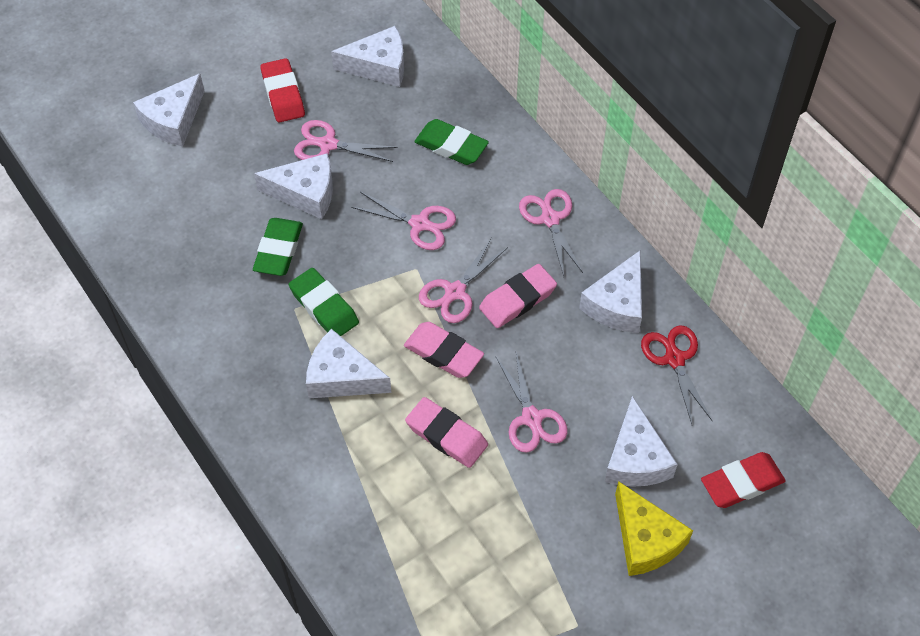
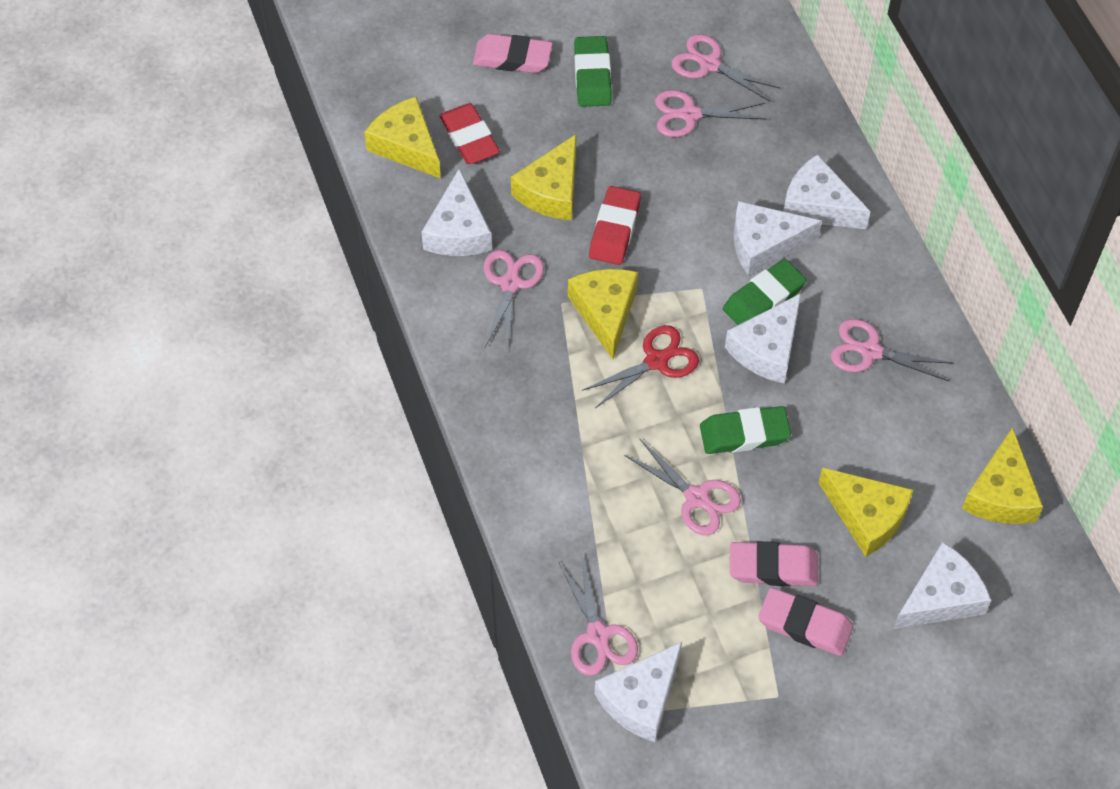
pink scissors: 5 -> 6
yellow cheese: 1 -> 5

